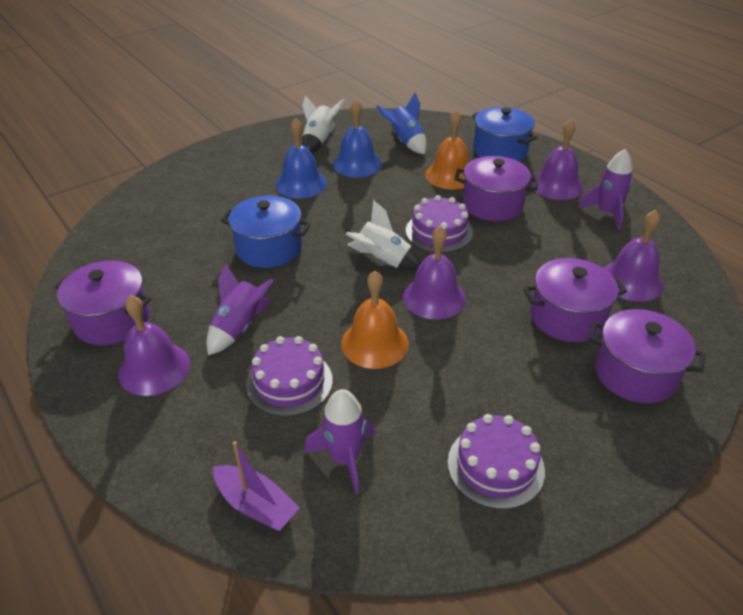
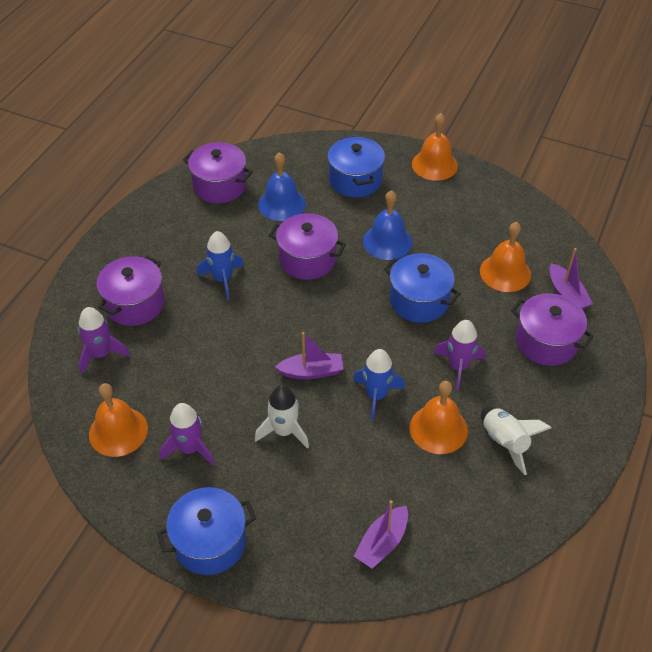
blue pot: 2 -> 3
blue rocket: 1 -> 2
orange bell: 2 -> 4
purple bell: 4 -> 0
purple boat: 1 -> 3
purple cake: 3 -> 0

